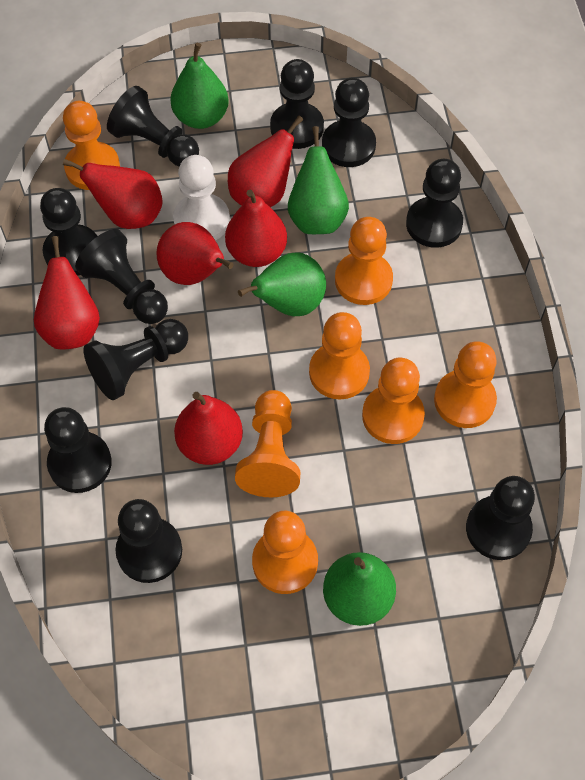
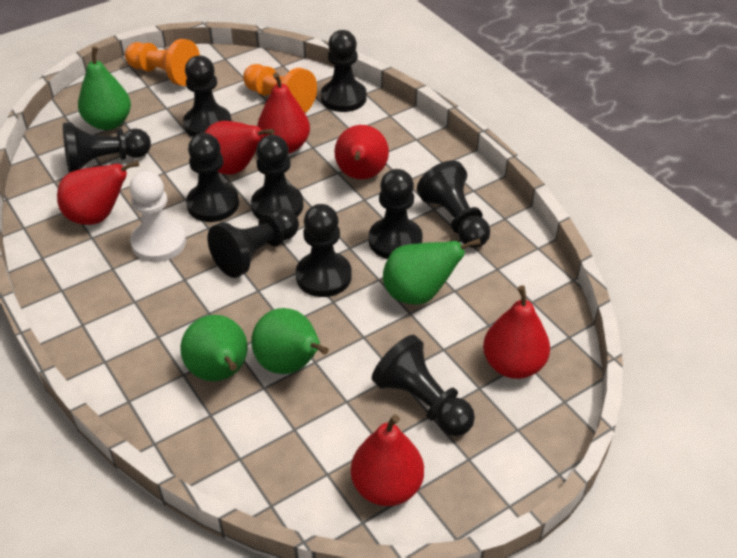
orange pawn: 7 -> 2

